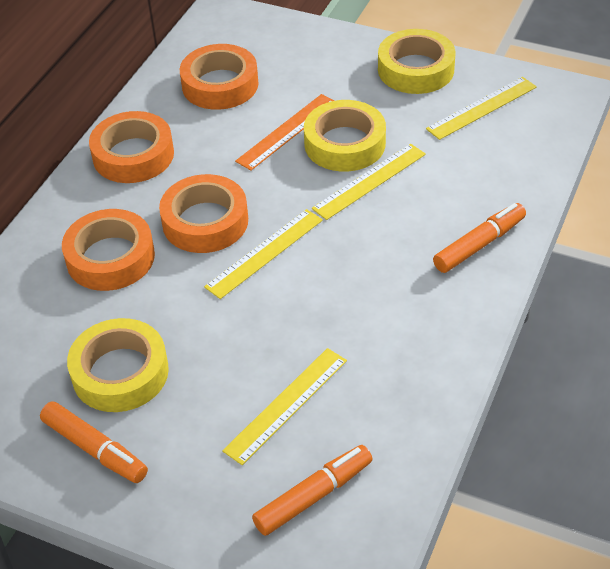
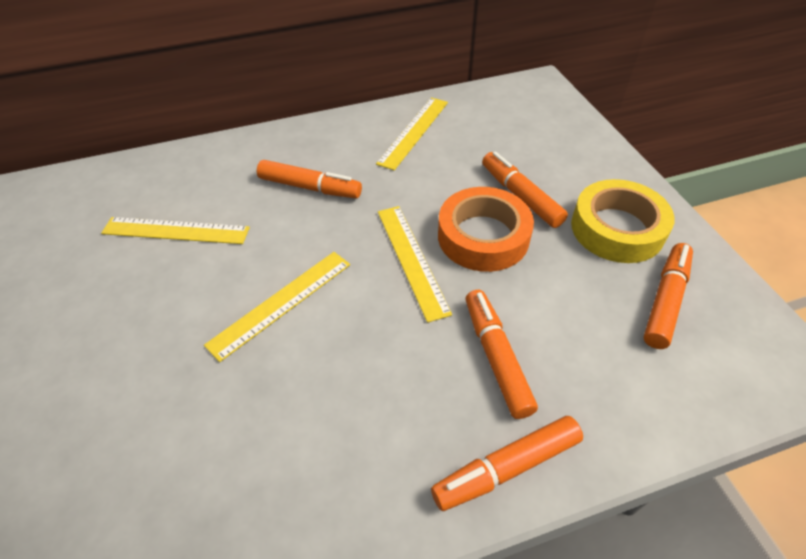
orange marker: 3 -> 5
orange ruler: 1 -> 0
orange tape: 4 -> 1
yellow tape: 3 -> 1

